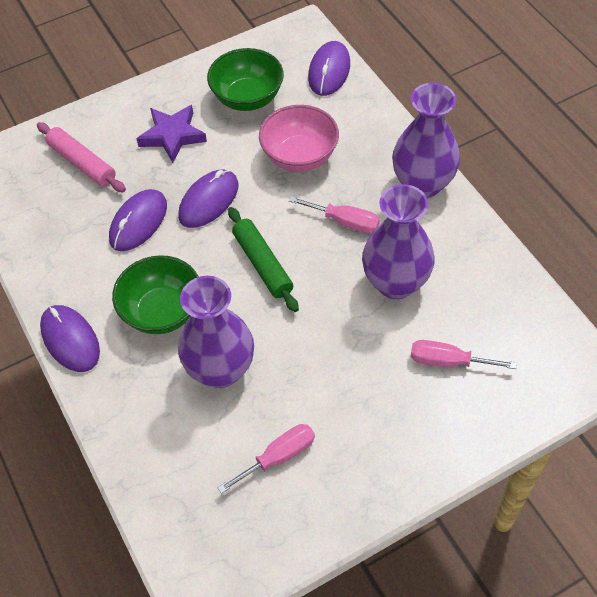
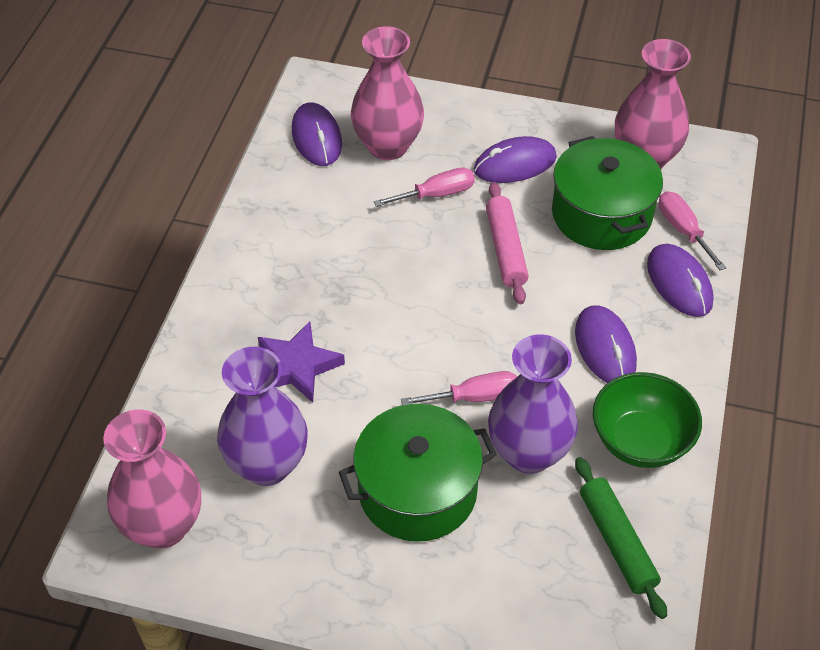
green bowl: 2 -> 1
green pot: 0 -> 2
pink bowl: 1 -> 0
pink vase: 0 -> 3
purple vase: 3 -> 2

